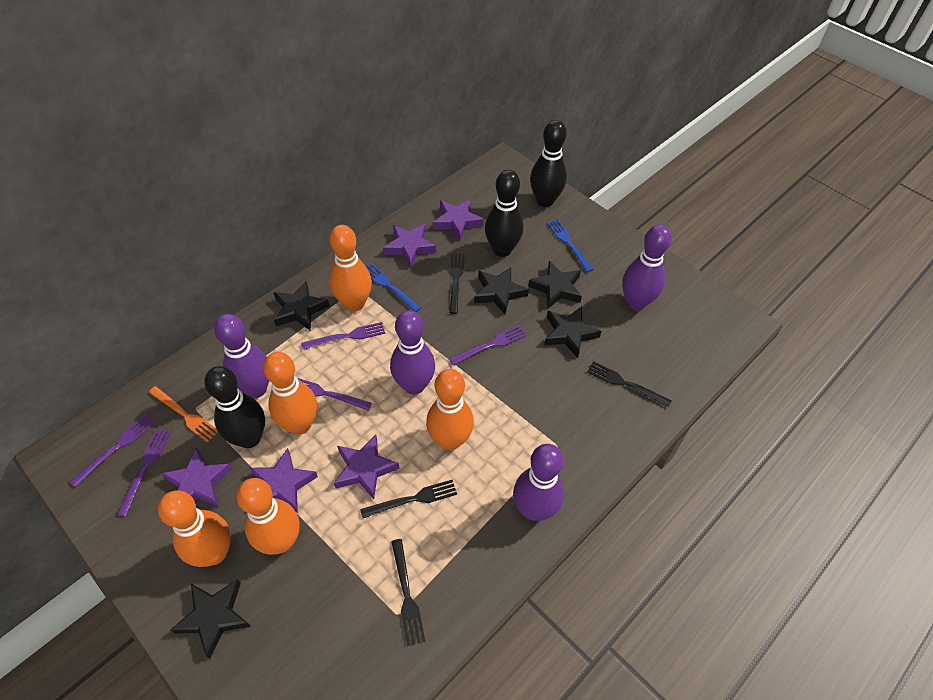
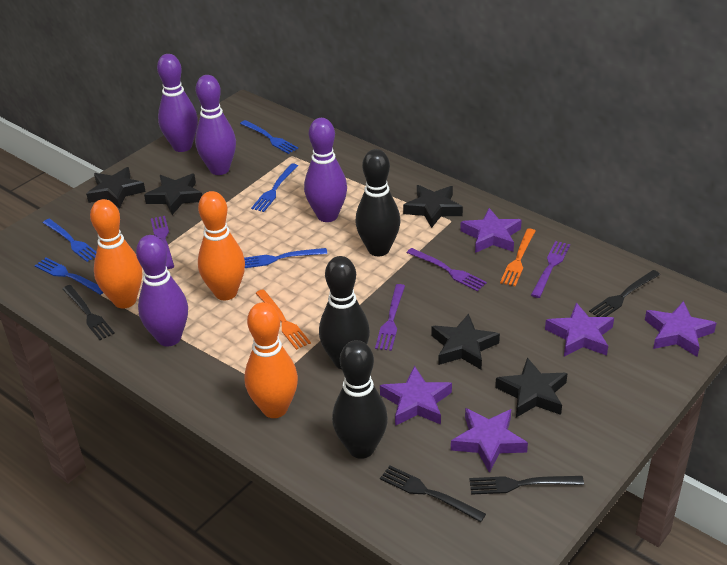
blue fork: 2 -> 5
orange bowling pin: 5 -> 3
orange fork: 1 -> 2
purple fork: 5 -> 4

